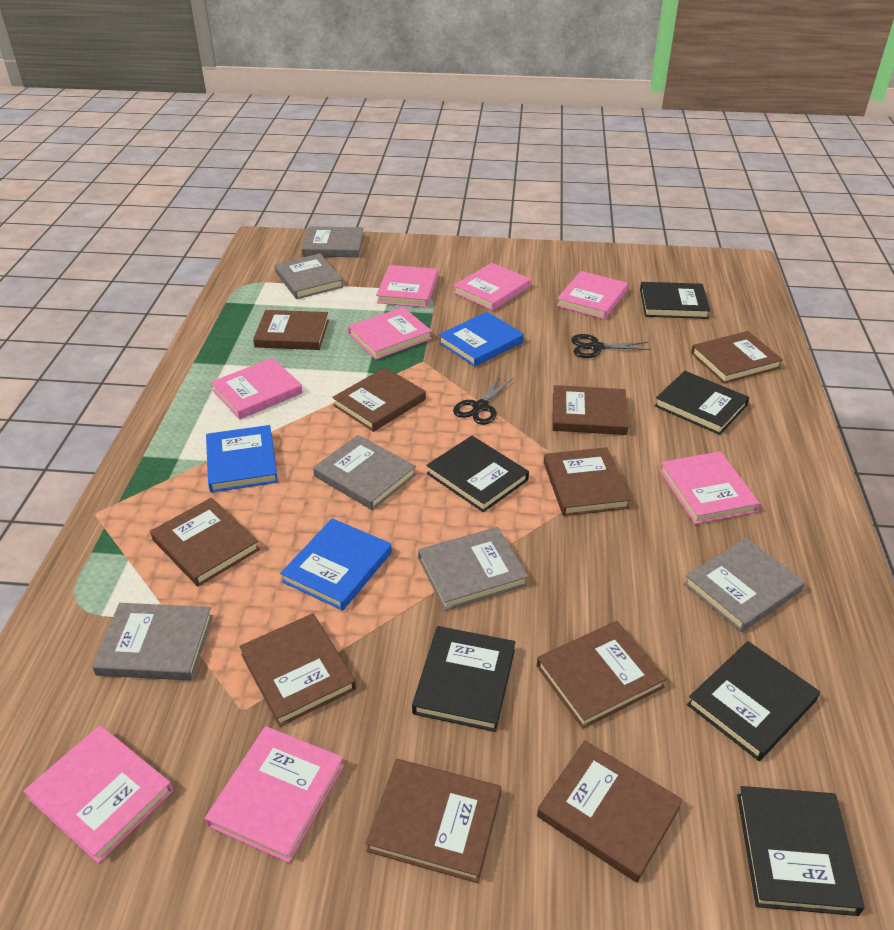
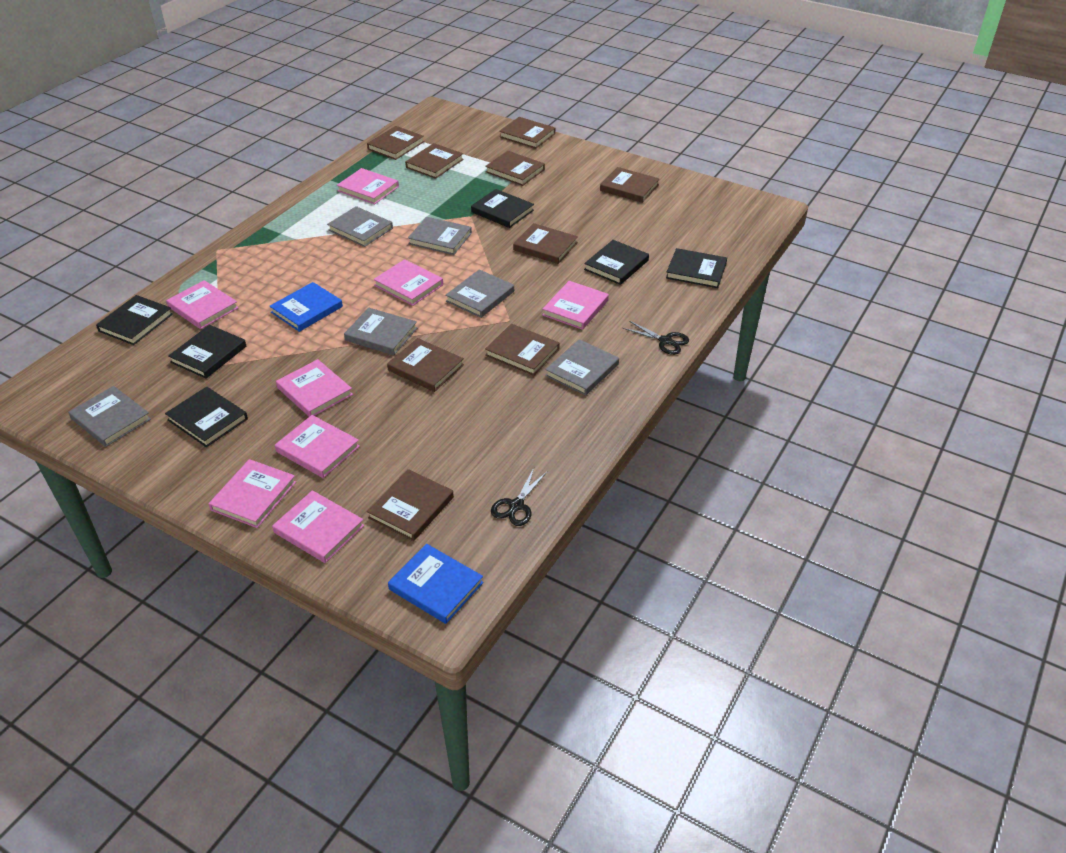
blue book: 3 -> 2
brown book: 10 -> 9

